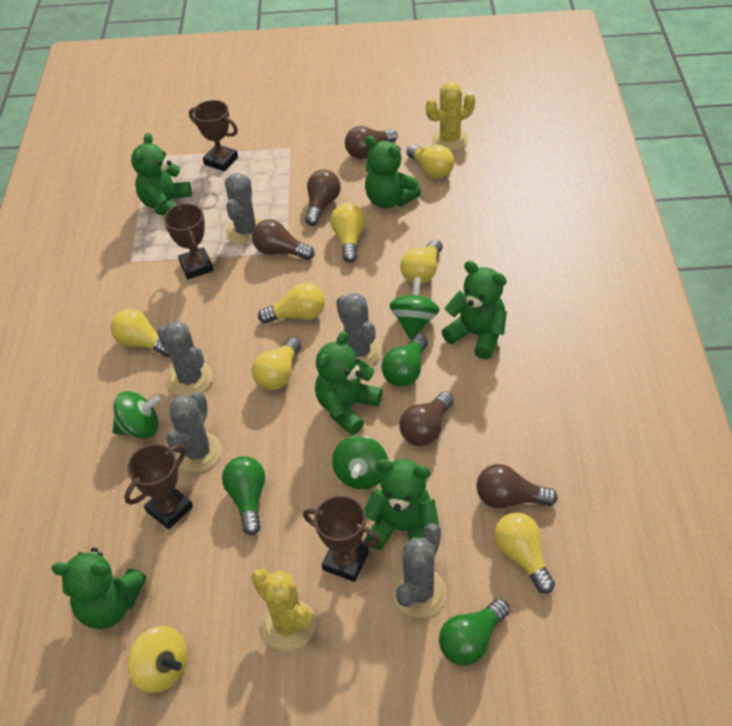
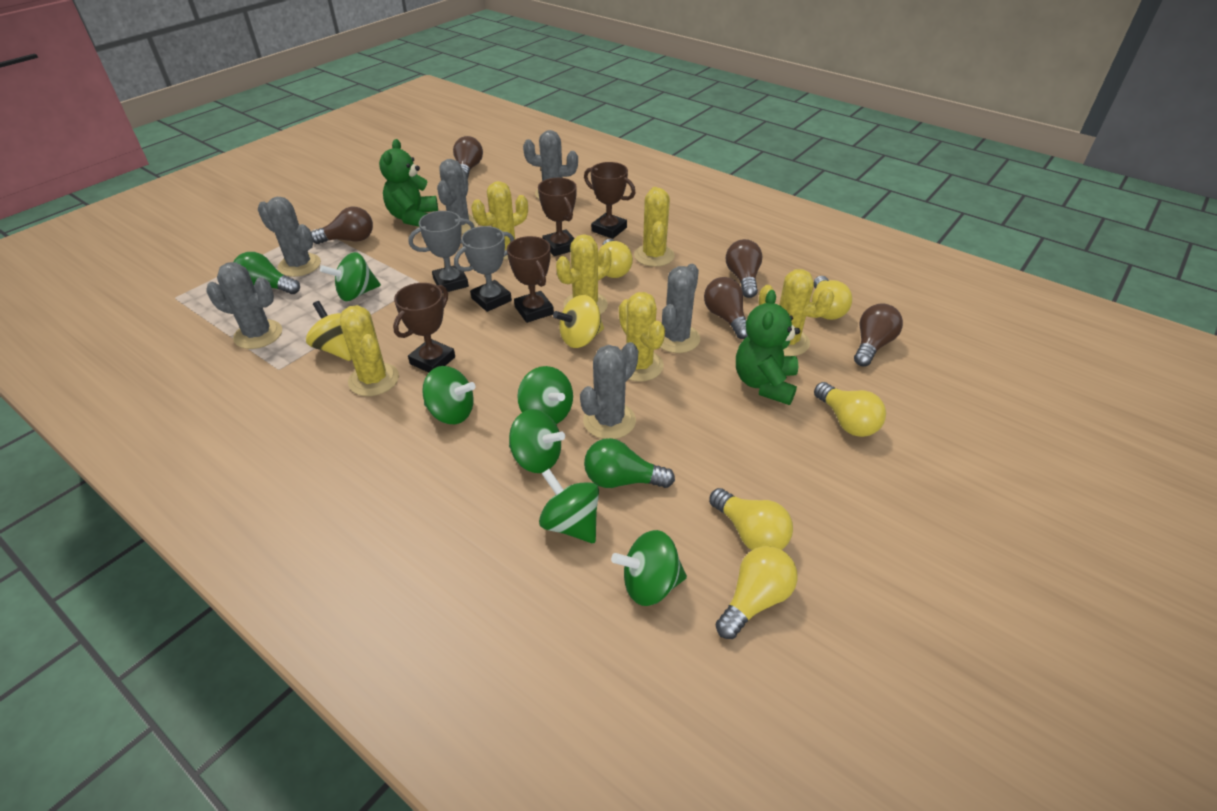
green light bulb: 3 -> 2
green spinning top: 3 -> 6
green teddy bear: 6 -> 2
grey cactus: 5 -> 6
grey trophy: 0 -> 2
yellow cactus: 2 -> 6
yellow light bulb: 7 -> 5
yellow spinning top: 1 -> 2

